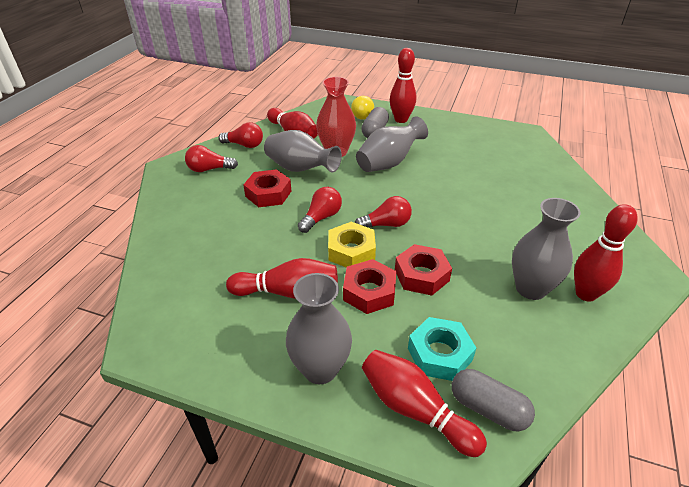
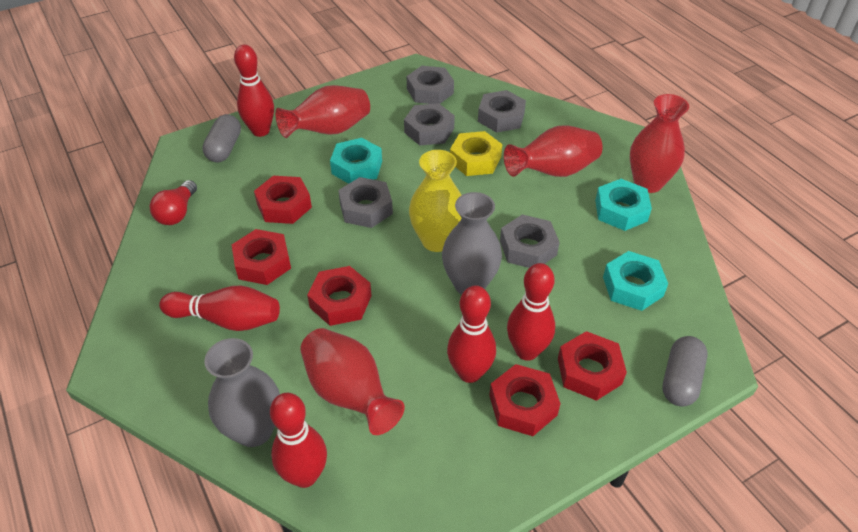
grey nut: 0 -> 5
grey vase: 4 -> 2
red light bulb: 4 -> 1
red nut: 3 -> 5
red vase: 1 -> 4
turquoise nut: 1 -> 3
yellow light bulb: 1 -> 0
yellow vase: 0 -> 1

